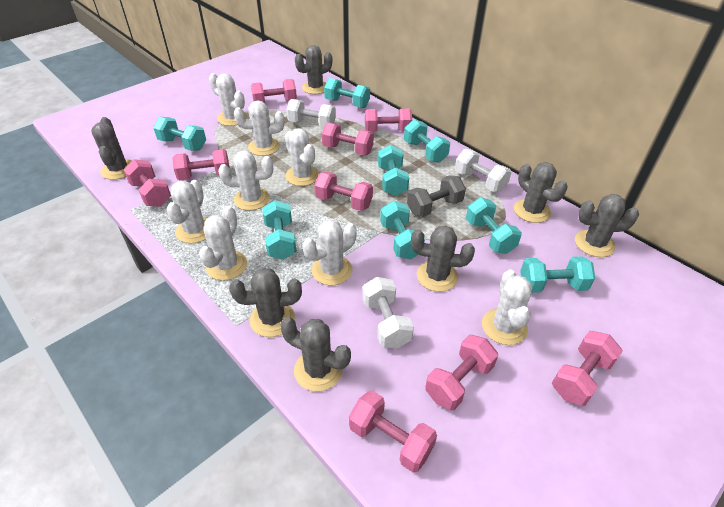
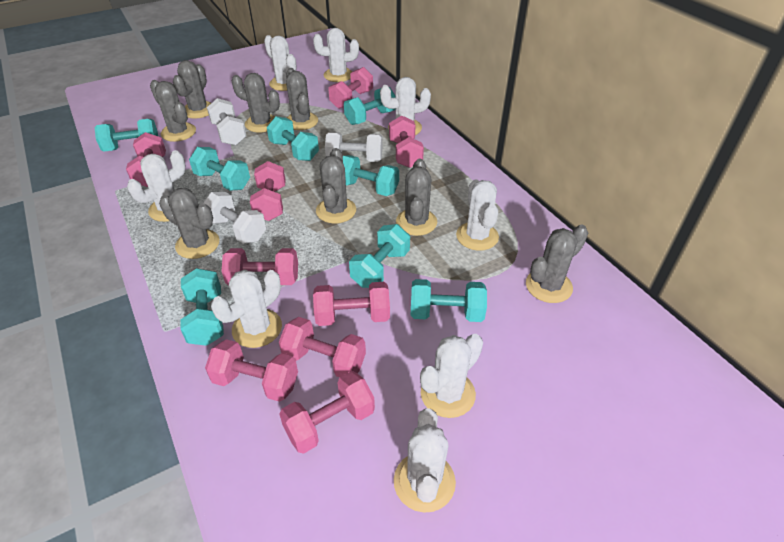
grey cactus: 7 -> 8
grey dumbbell: 1 -> 0

